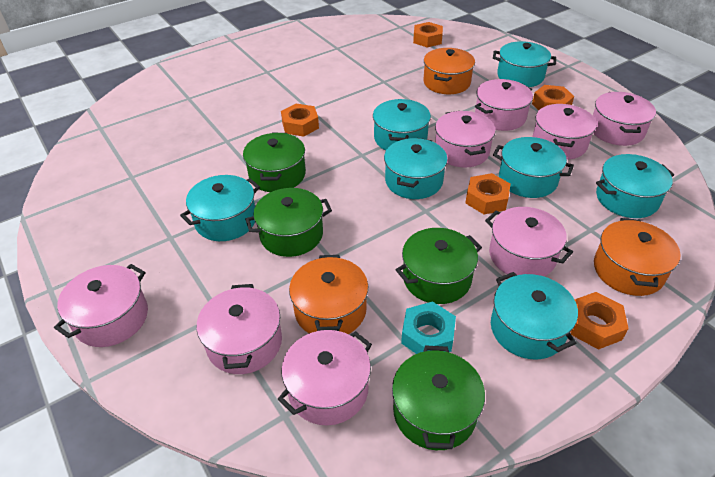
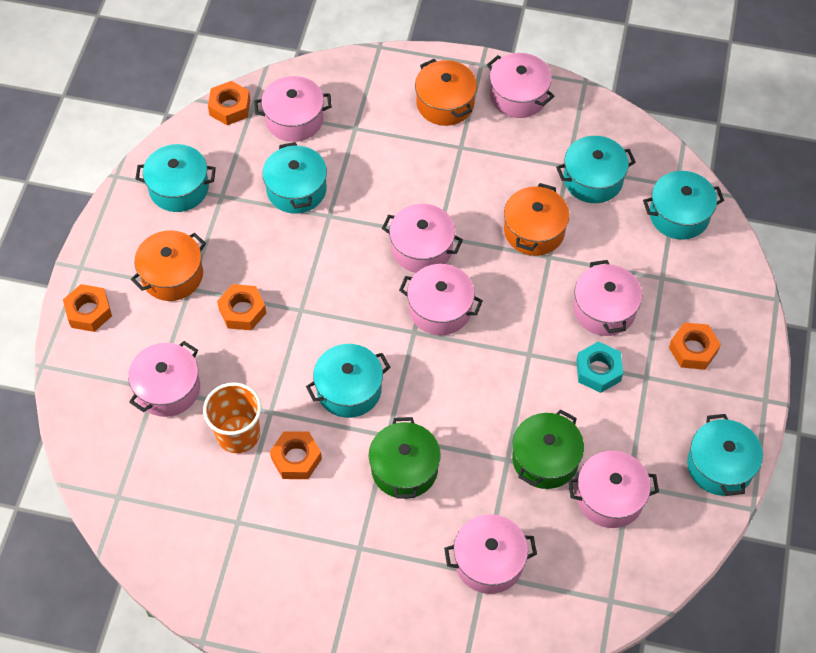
green pot: 4 -> 2
orange cup: 0 -> 1
turquoise pot: 7 -> 6

